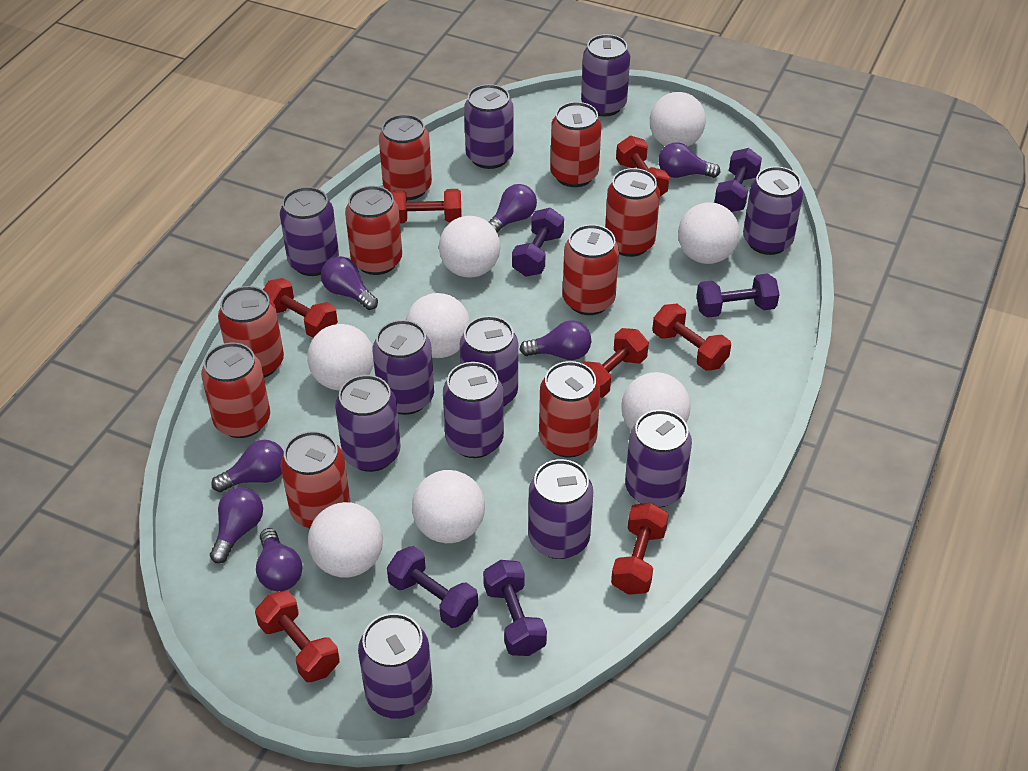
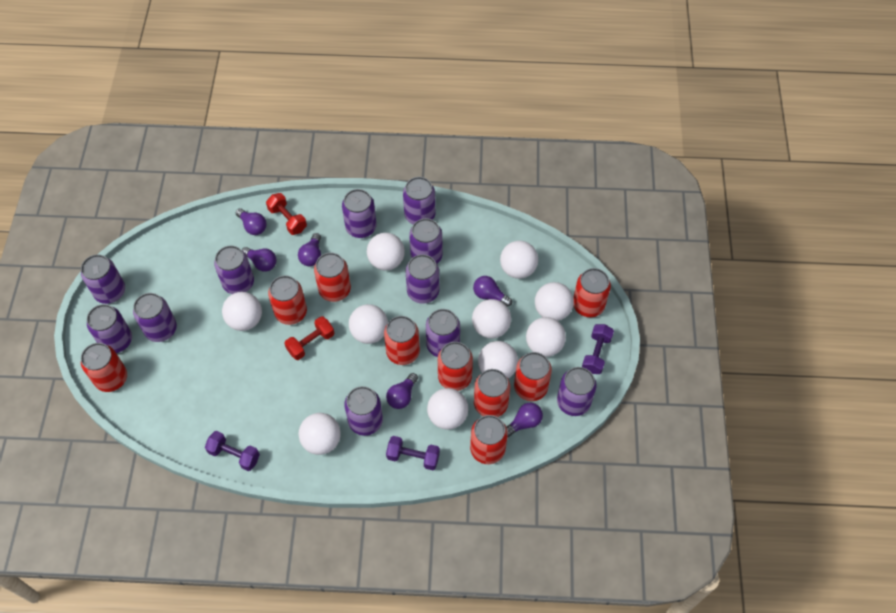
purple dumbbell: 5 -> 3
purple light bulb: 7 -> 6
red dumbbell: 7 -> 2
white ball: 8 -> 10

